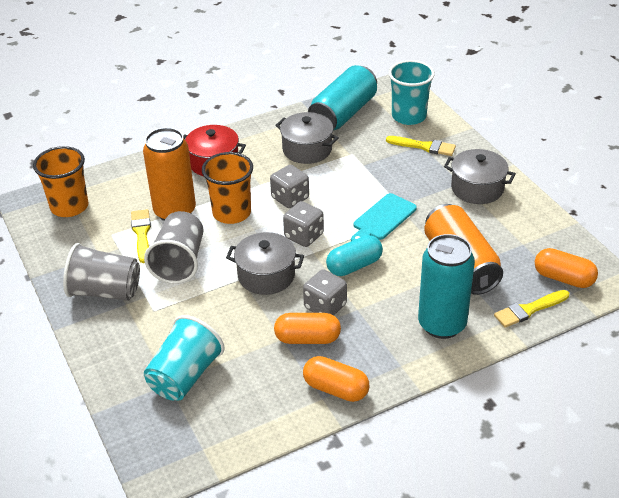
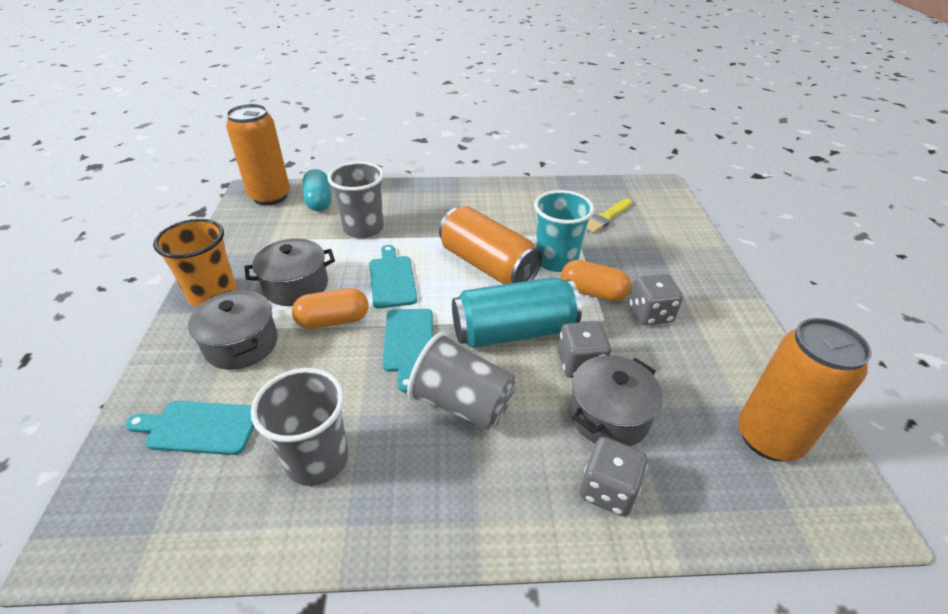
grey cup: 2 -> 3
orange can: 2 -> 3
orange capsule: 3 -> 2
orange cup: 2 -> 1
red pot: 1 -> 0
turquoise can: 2 -> 1
turquoise cup: 2 -> 1
turquoise cutting board: 1 -> 3
yellow brush: 3 -> 1

